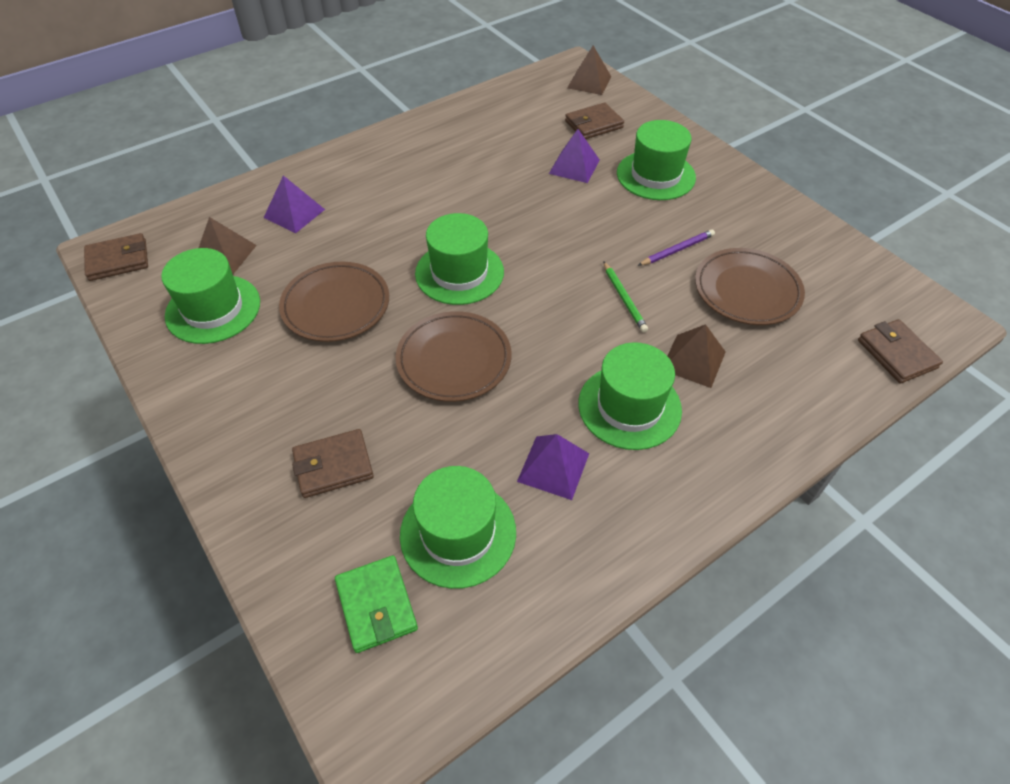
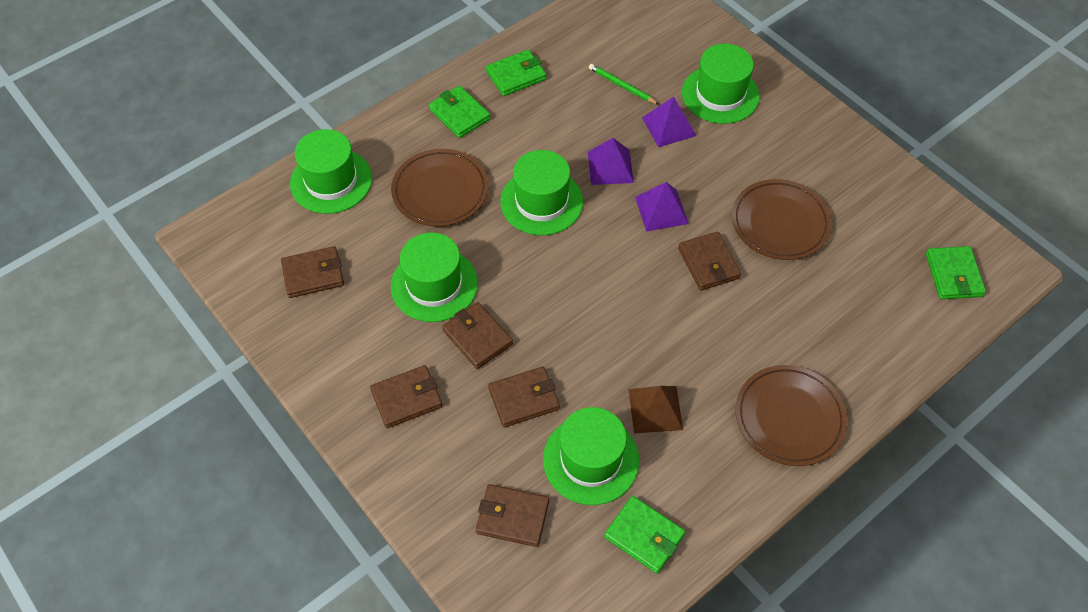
brown pyramid: 3 -> 1
brown wallet: 4 -> 6
green wallet: 1 -> 4
purple pencil: 1 -> 0

